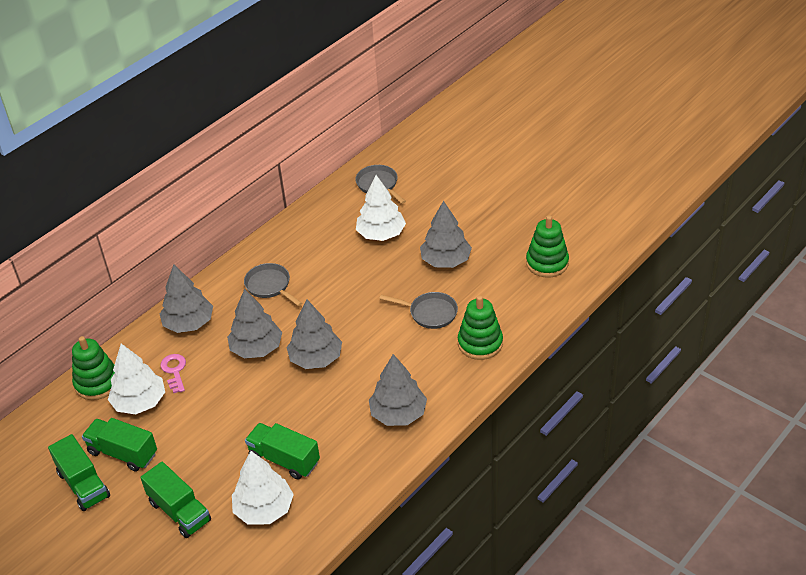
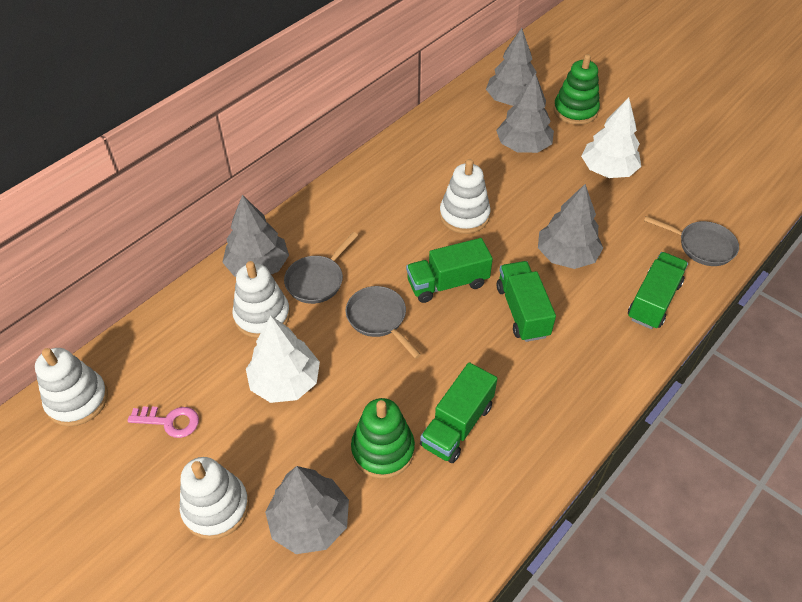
green stacking toy: 3 -> 2
white stacking toy: 0 -> 4
white tree: 3 -> 2

